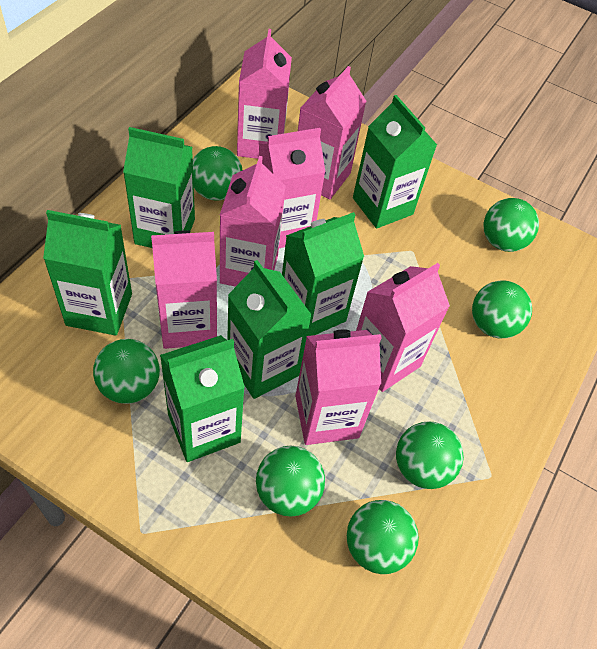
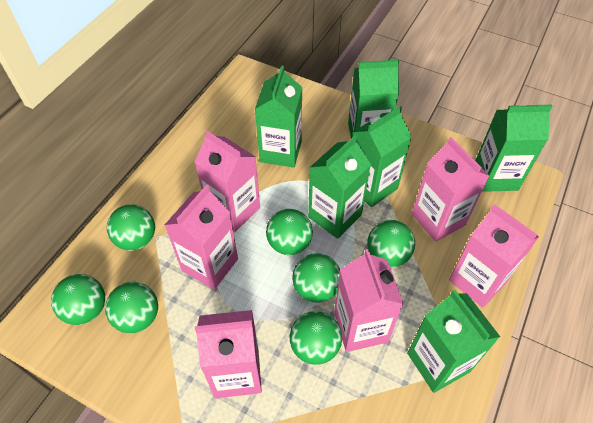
pink carton: 7 -> 6

